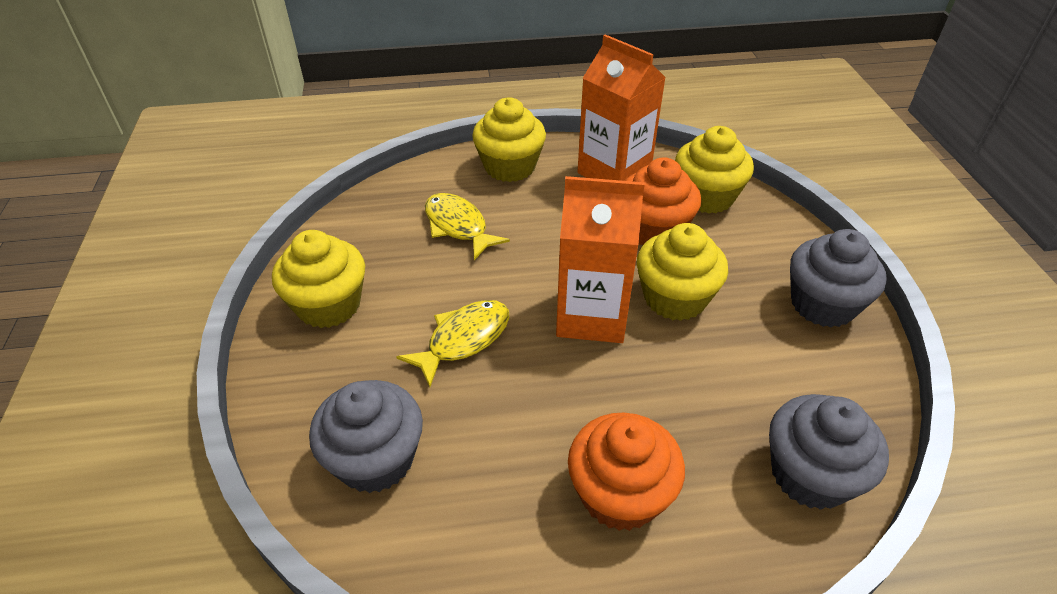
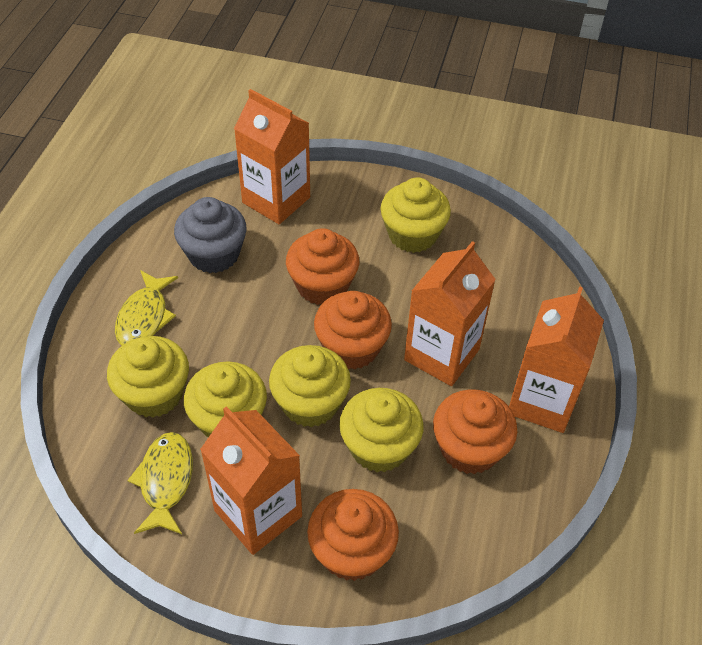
grey cupcake: 3 -> 1
orange carton: 2 -> 4
orange cupcake: 2 -> 4
yellow cupcake: 4 -> 5

